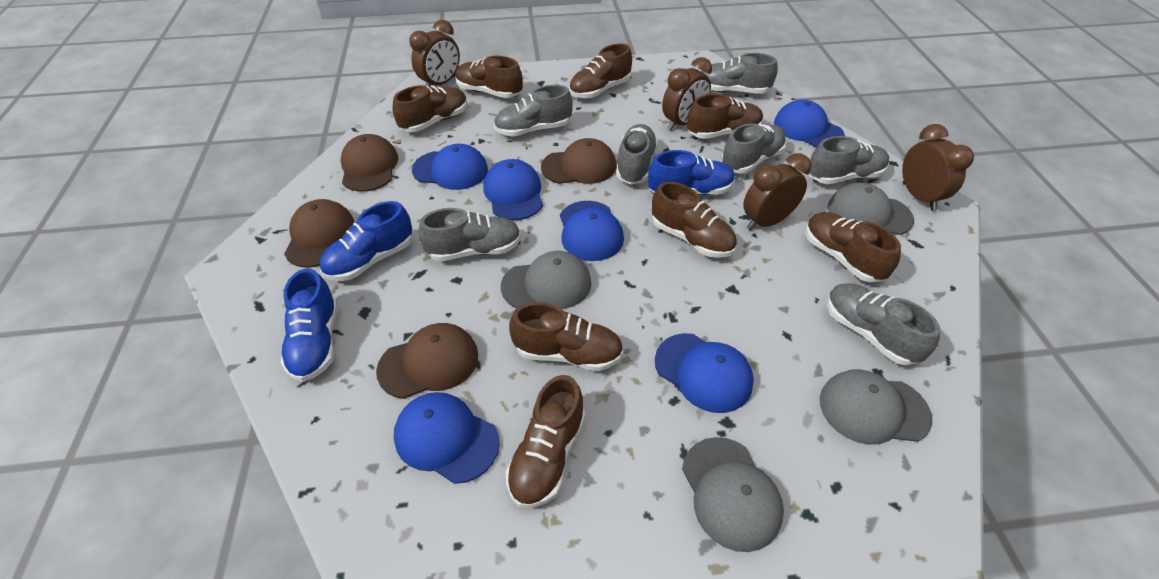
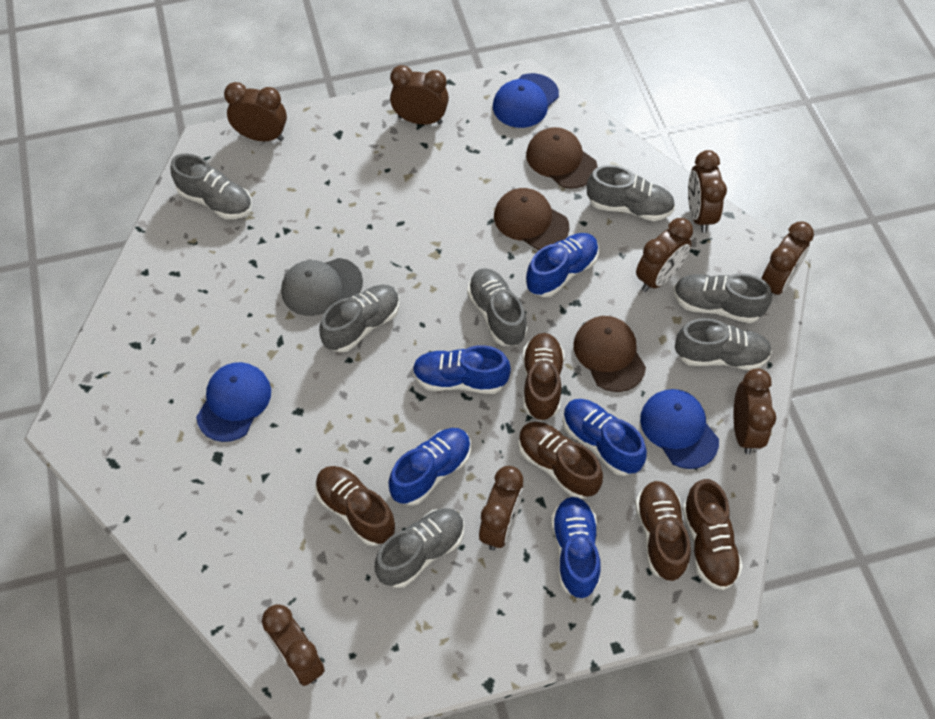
blue cap: 6 -> 3
blue shoe: 3 -> 5
brown cap: 4 -> 3
brown clock: 4 -> 8
brown shoe: 8 -> 5
grey cap: 4 -> 1

